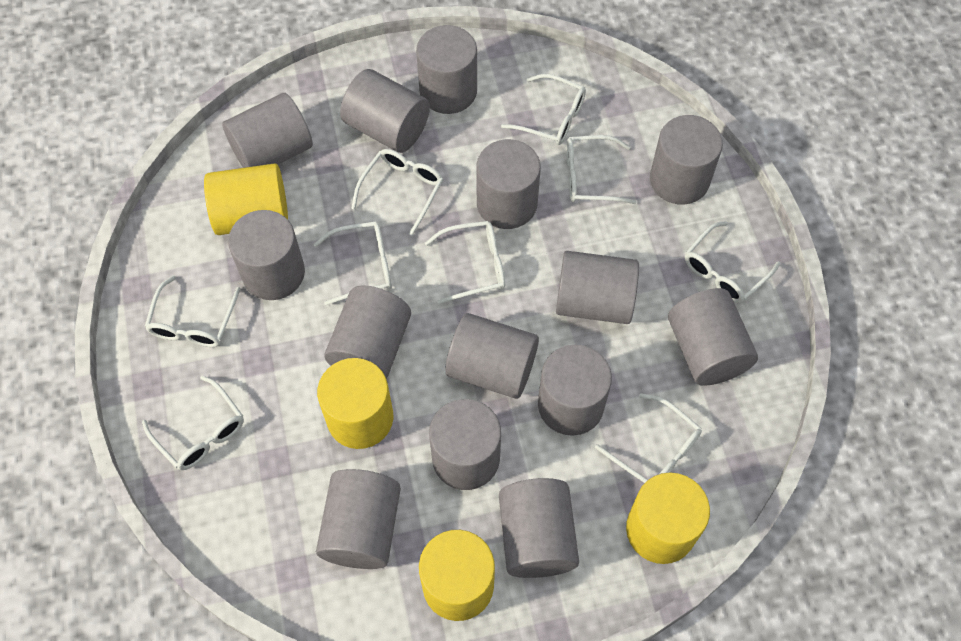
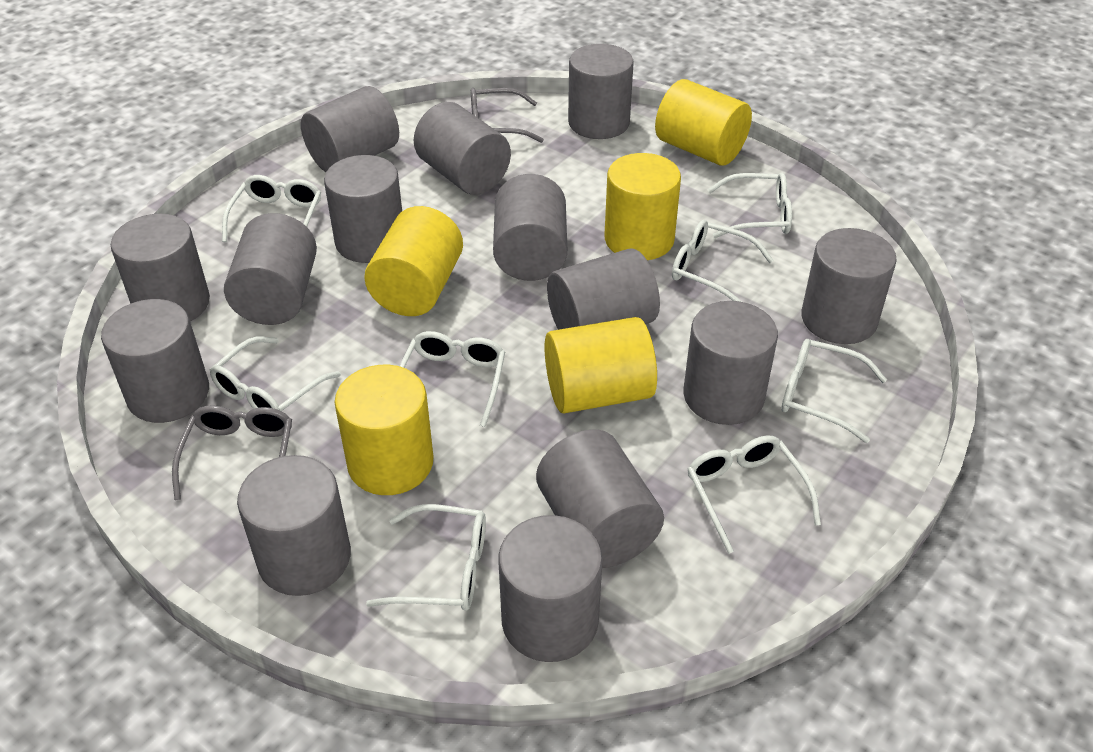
grey glasses: 0 -> 2
white glasses: 9 -> 8
yellow cylinder: 4 -> 5

